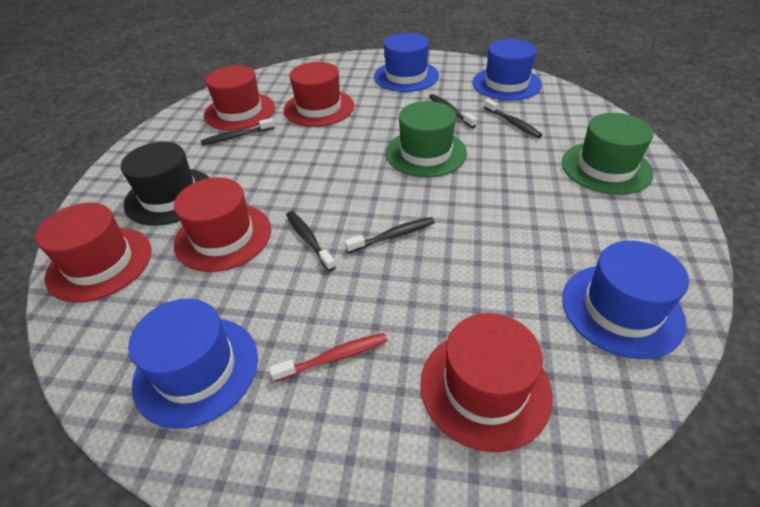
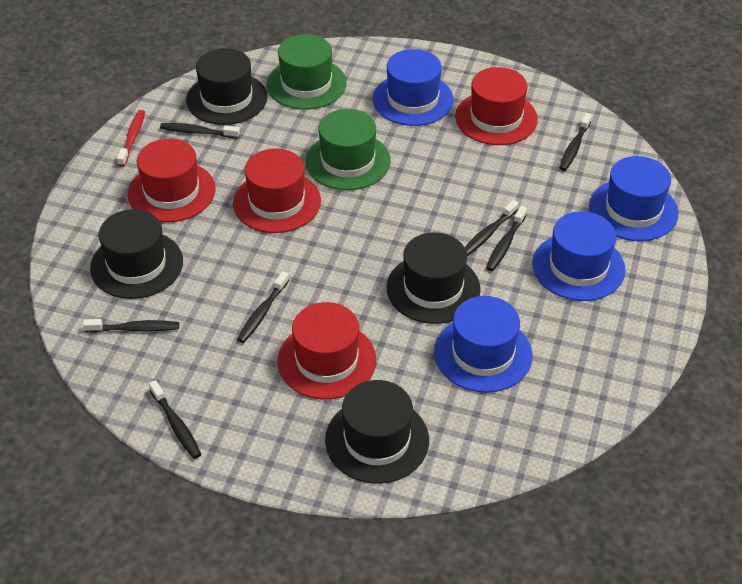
black hat: 1 -> 4
black toothbrush: 5 -> 7
red hat: 5 -> 4

